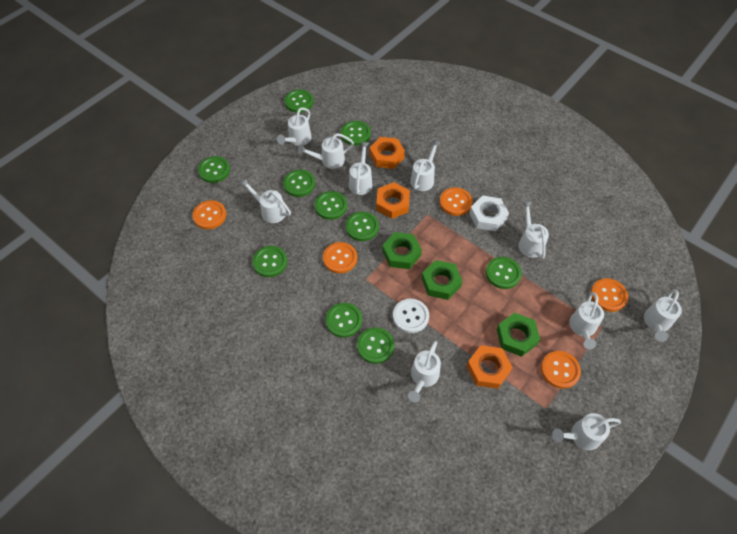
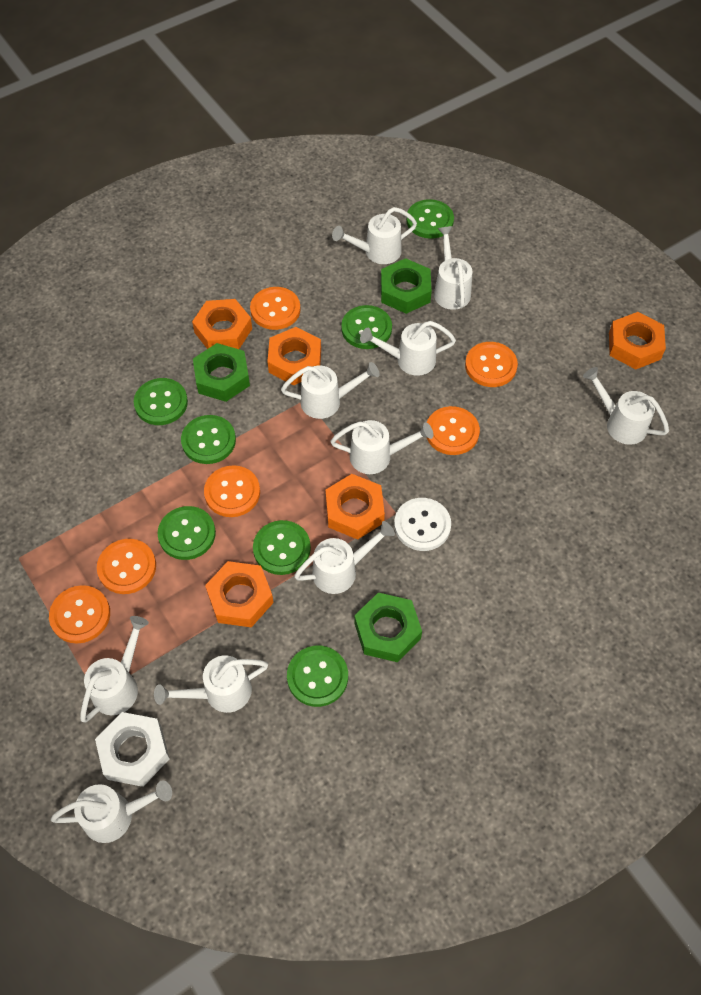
green button: 10 -> 7
orange button: 5 -> 6
orange nut: 3 -> 5

